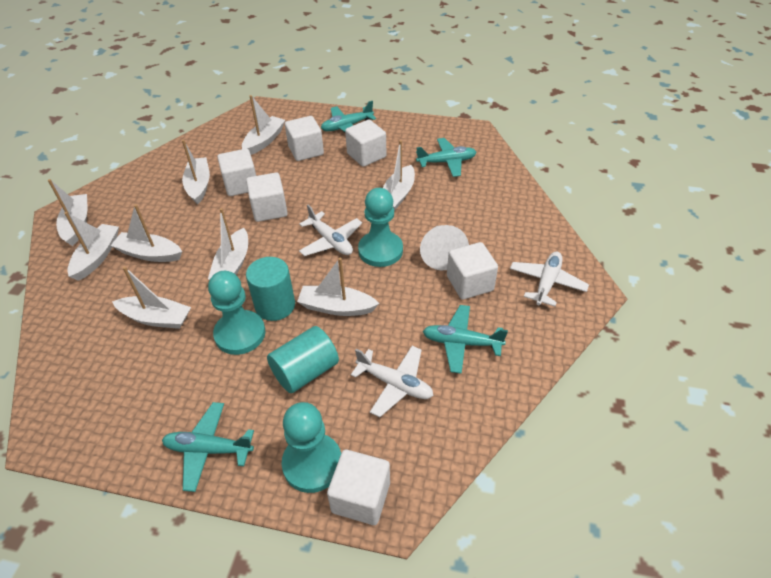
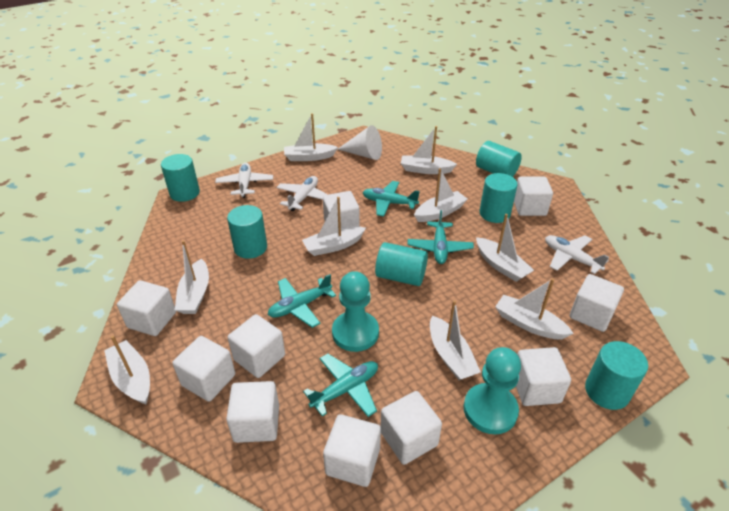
turquoise cylinder: 2 -> 6
turquoise pawn: 3 -> 2
white cube: 6 -> 10

